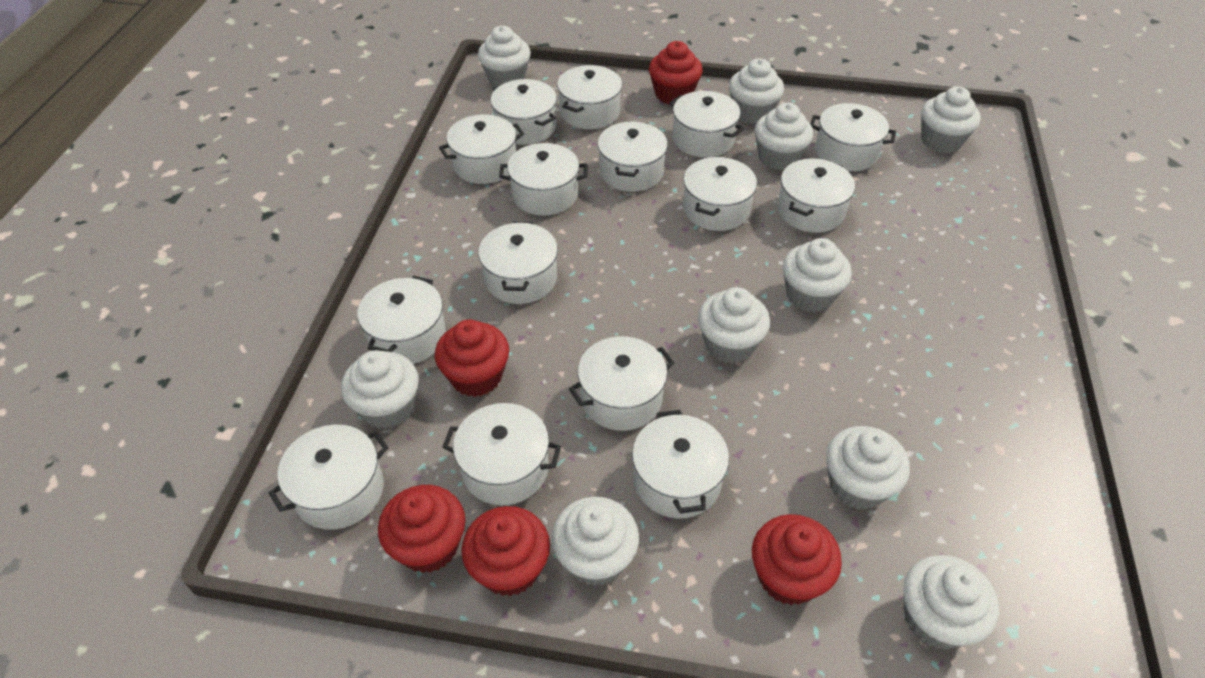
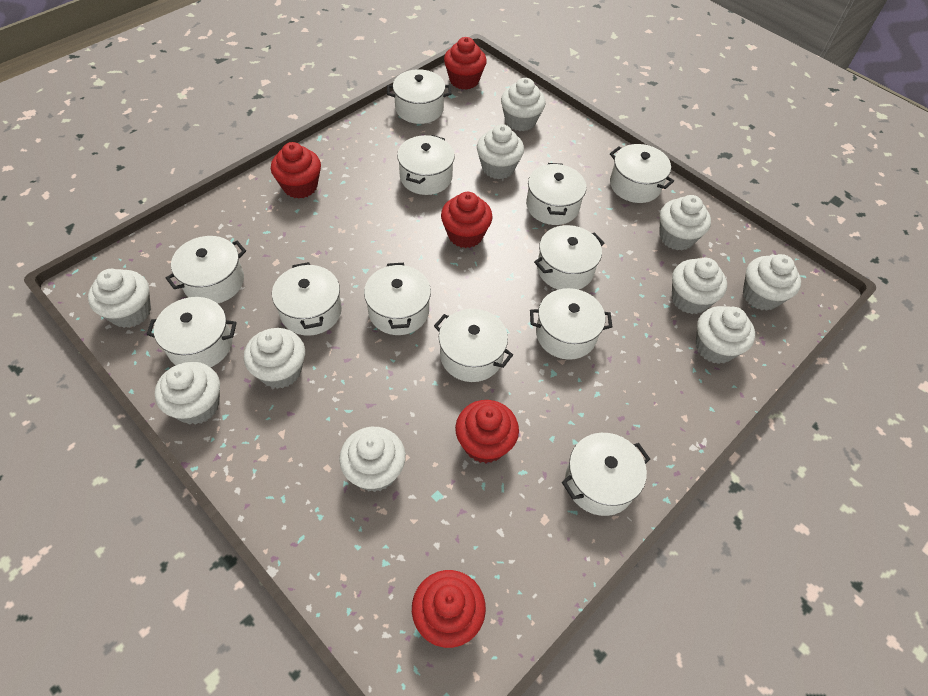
white pot: 15 -> 12

